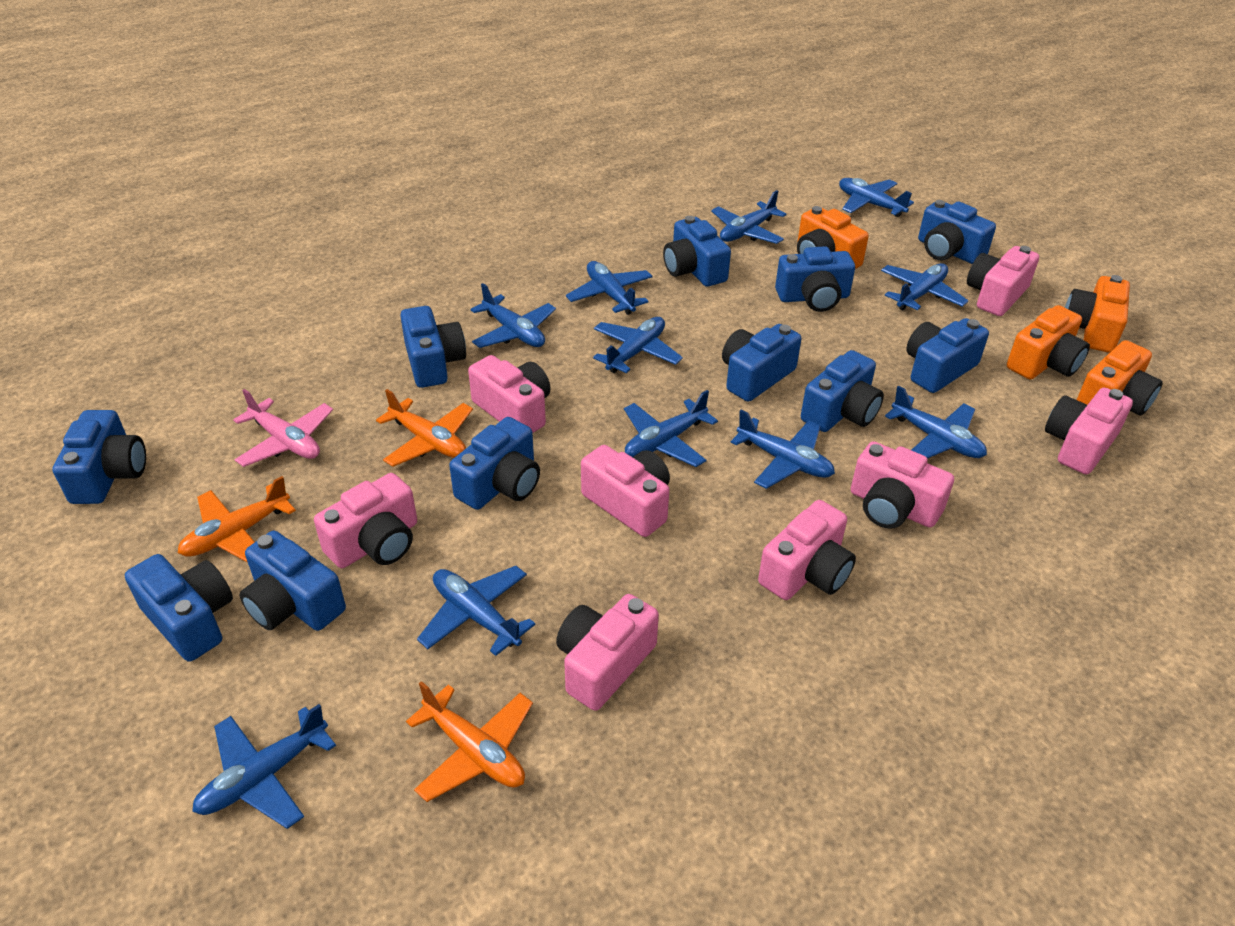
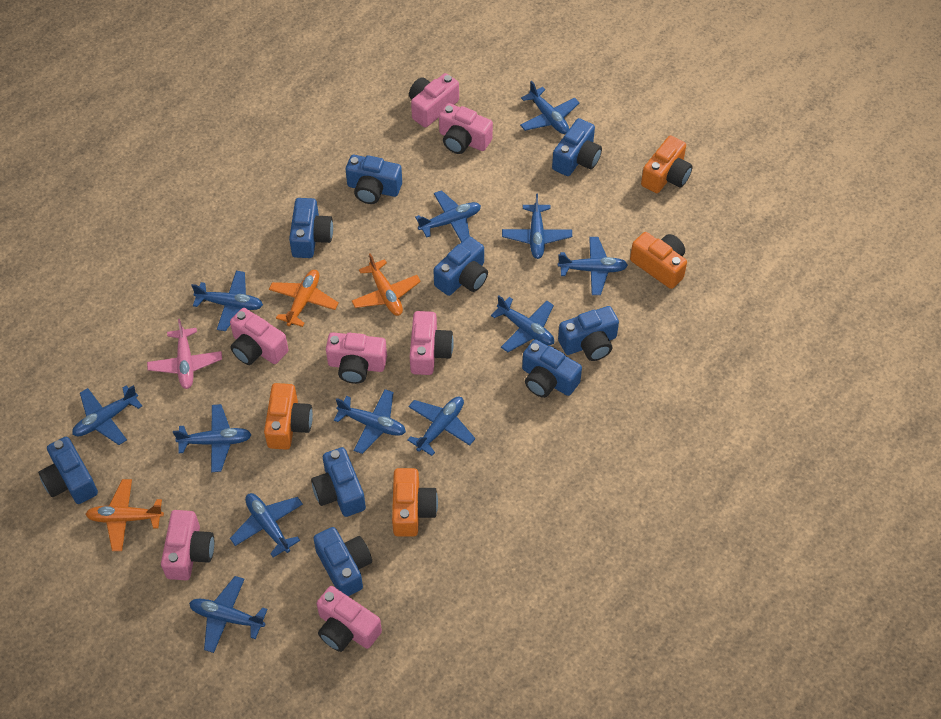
blue camera: 11 -> 9
blue plane: 11 -> 12
pink camera: 8 -> 7

